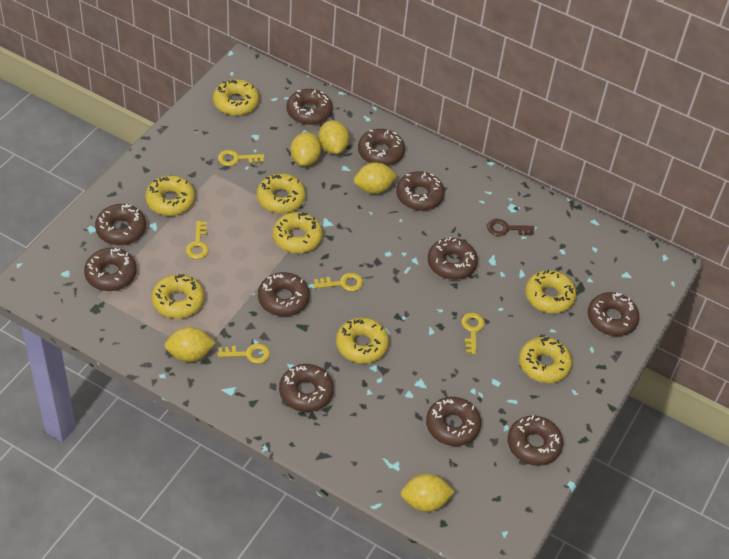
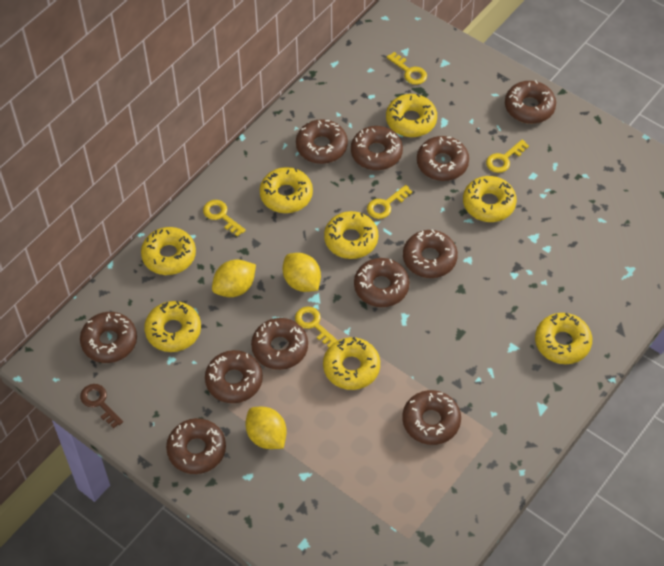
yellow lemon: 5 -> 3

